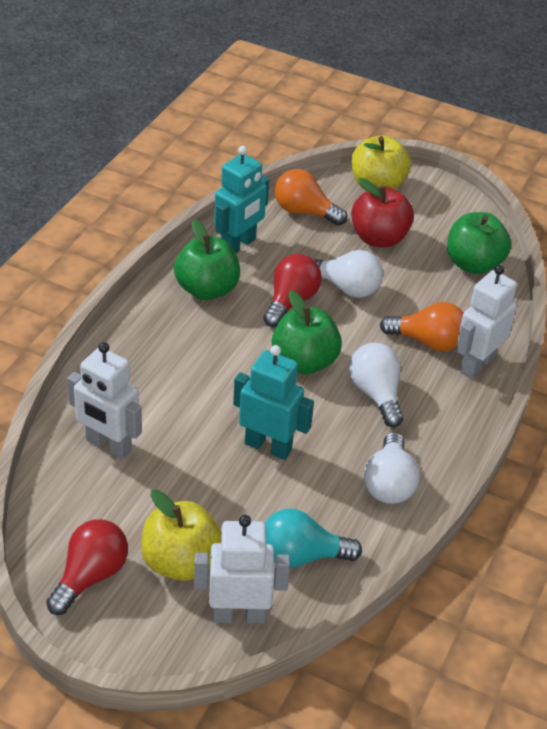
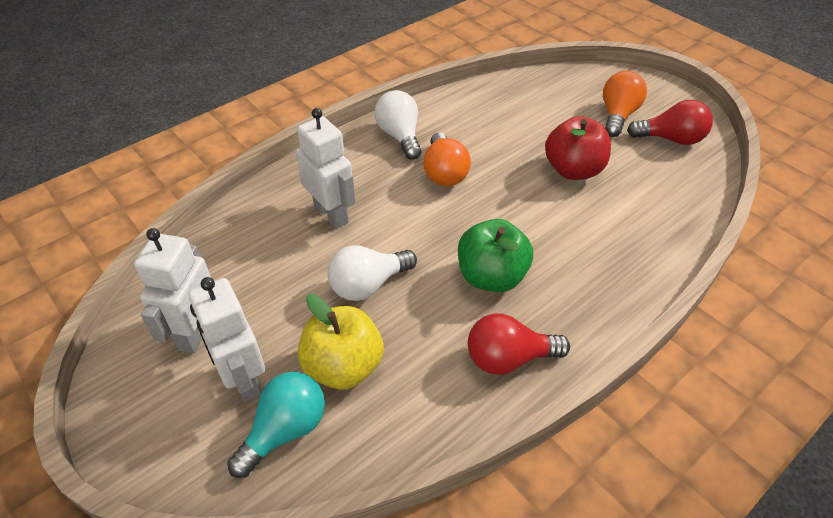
green apple: 3 -> 1
turquoise robot: 2 -> 0
white light bulb: 3 -> 2
yellow apple: 2 -> 1

